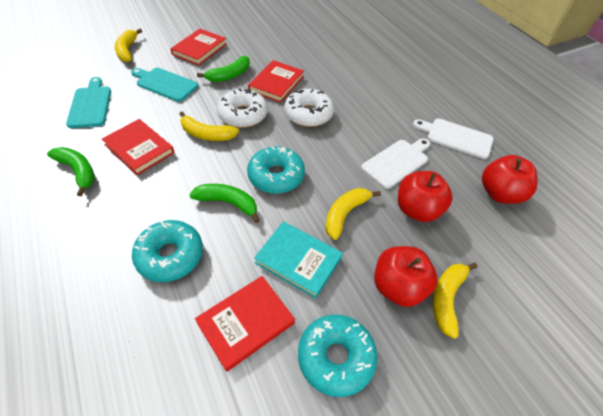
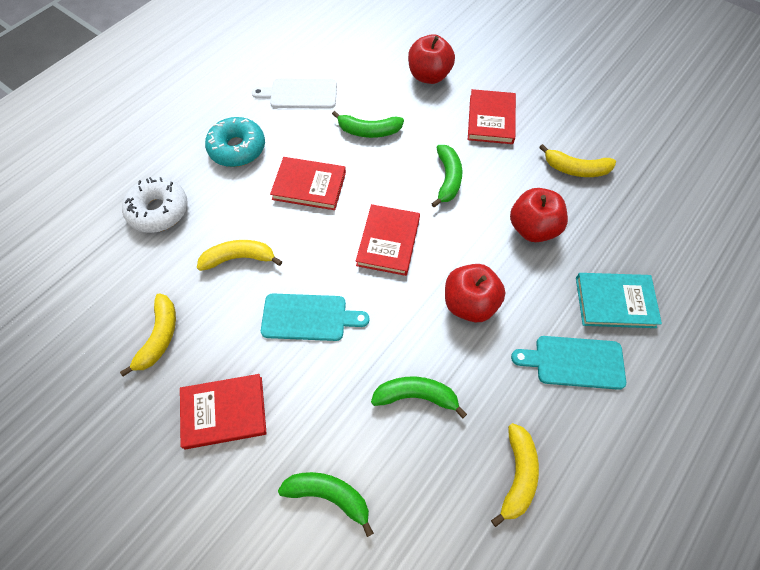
green banana: 3 -> 4
turquoise donut: 3 -> 1
white cutting board: 2 -> 1
white donut: 2 -> 1

